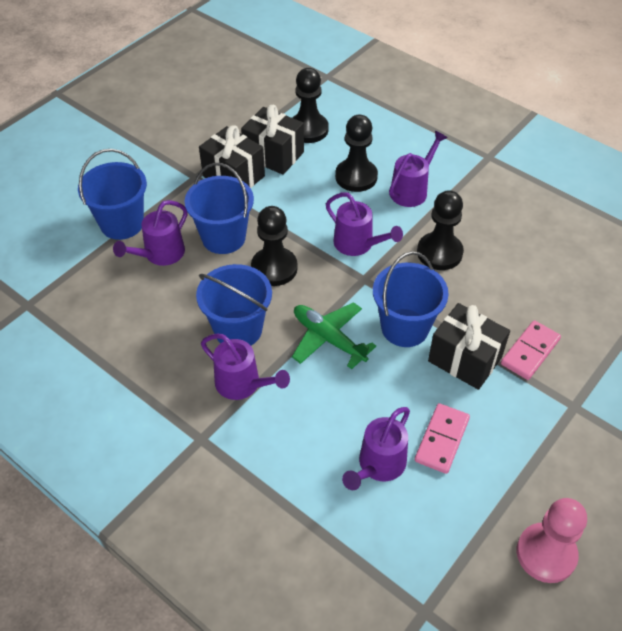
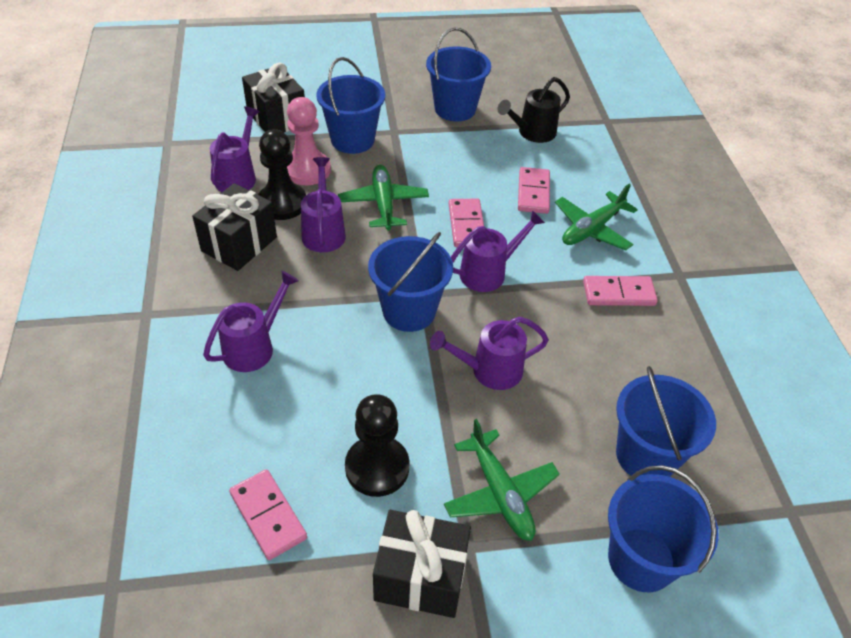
black pawn: 4 -> 2
black watering can: 0 -> 1
blue bucket: 4 -> 5
green plane: 1 -> 3
pink domino: 2 -> 4

